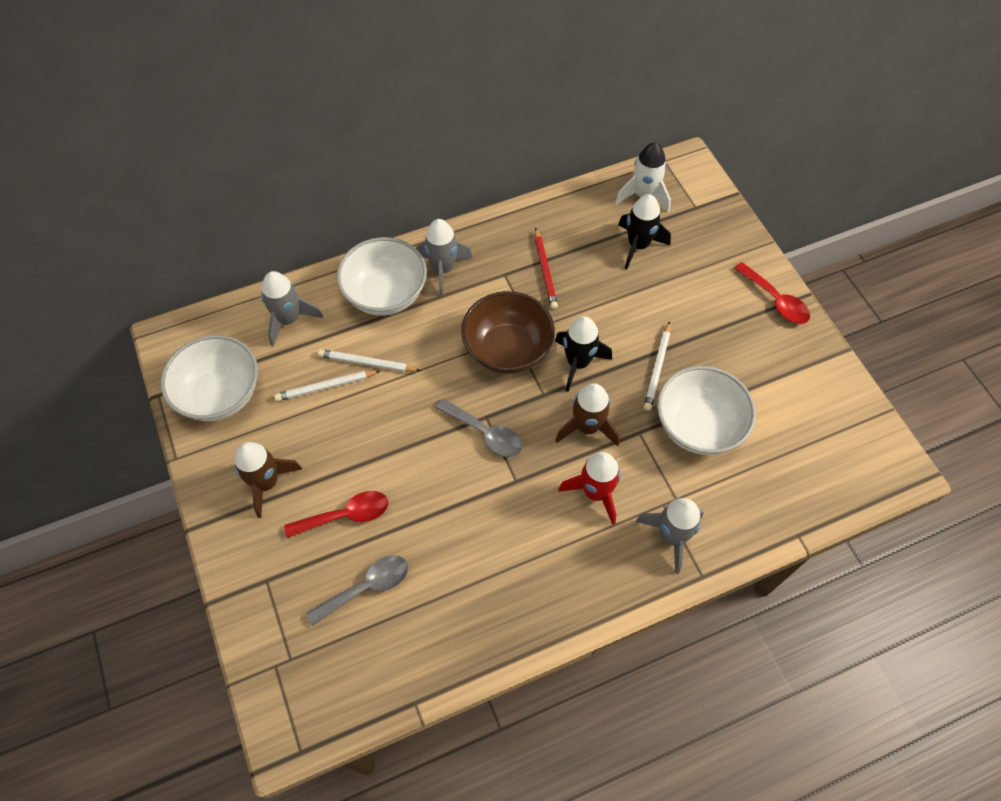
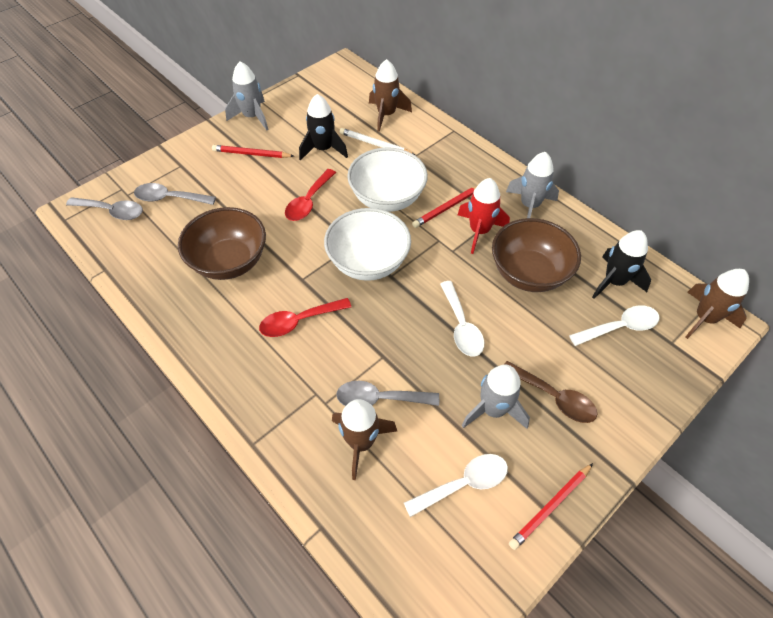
brown bowl: 1 -> 2
brown rocket: 2 -> 3
brown spoon: 0 -> 1
grey spoon: 2 -> 3
red pencil: 1 -> 3
white bowl: 3 -> 2
white pencil: 3 -> 1
white rocket: 1 -> 0
white spoon: 0 -> 3

